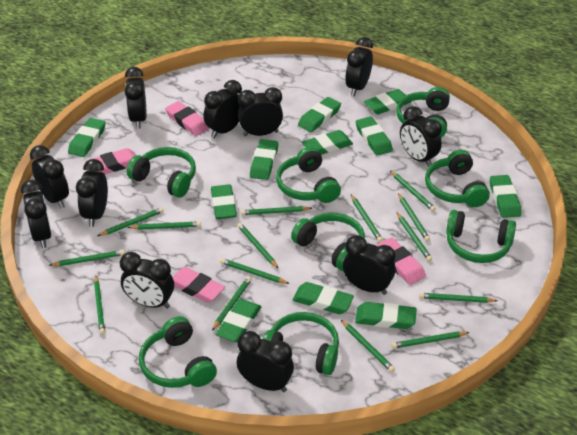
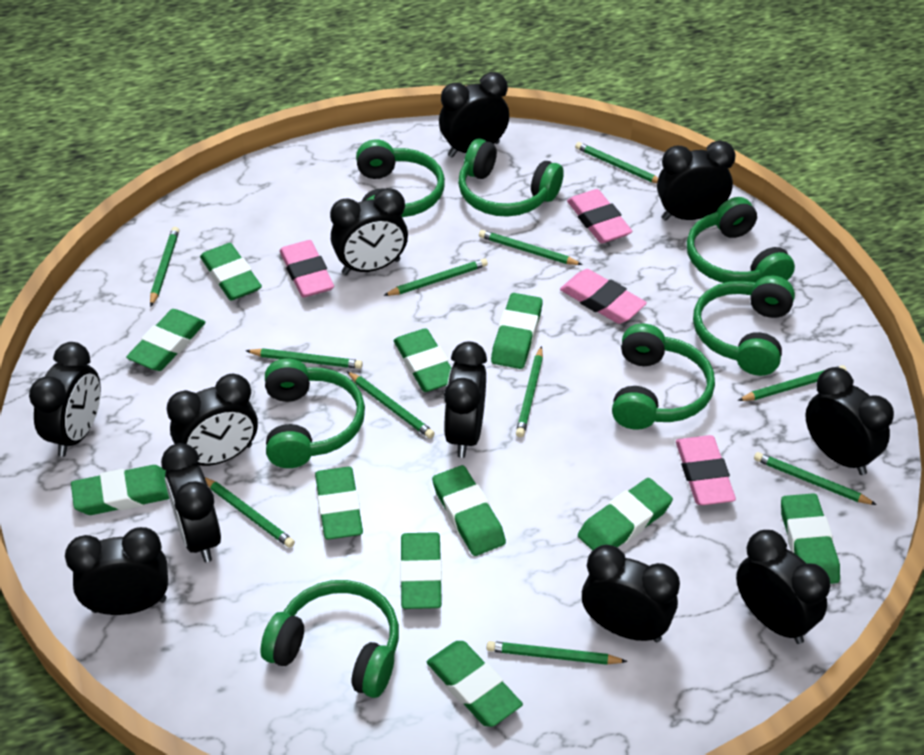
green headphones: 8 -> 7
green pencil: 15 -> 11

